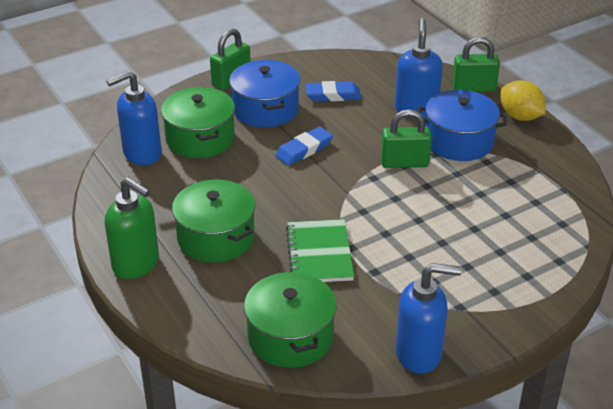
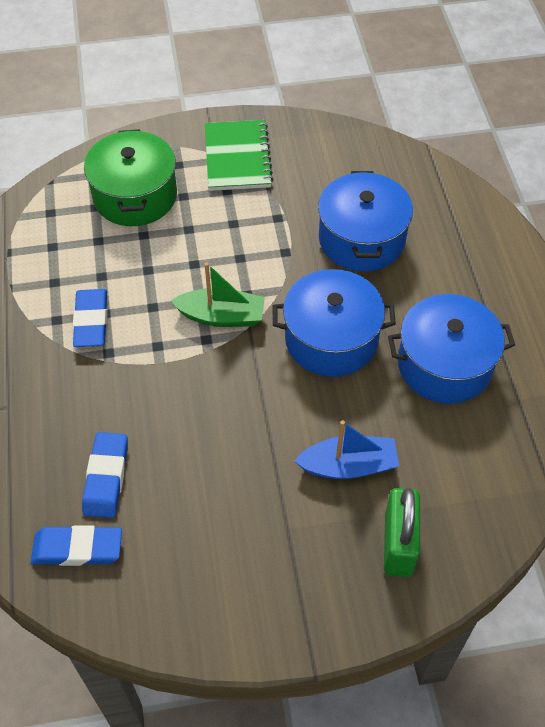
blue boat: 0 -> 1
blue eraser: 2 -> 3
blue pot: 2 -> 3
blue soap dispenser: 3 -> 0
green boat: 0 -> 1
green padlock: 3 -> 1
green pot: 3 -> 1
green soap dispenser: 1 -> 0
yellow lemon: 1 -> 0

